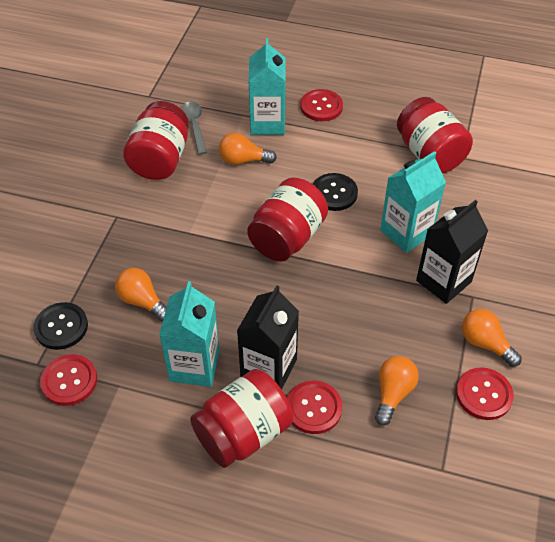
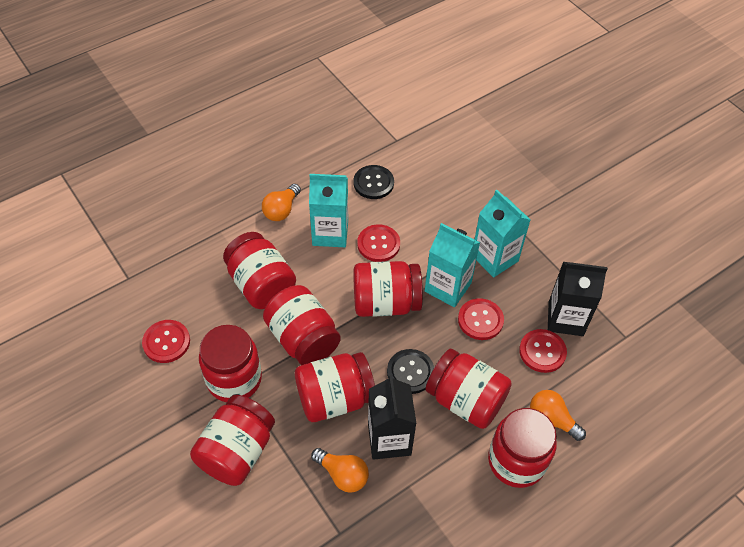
grey spoon: 1 -> 0
orange light bulb: 4 -> 3
red jar: 4 -> 8

